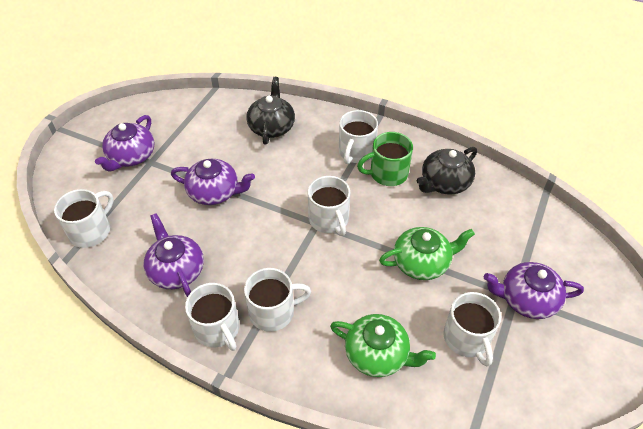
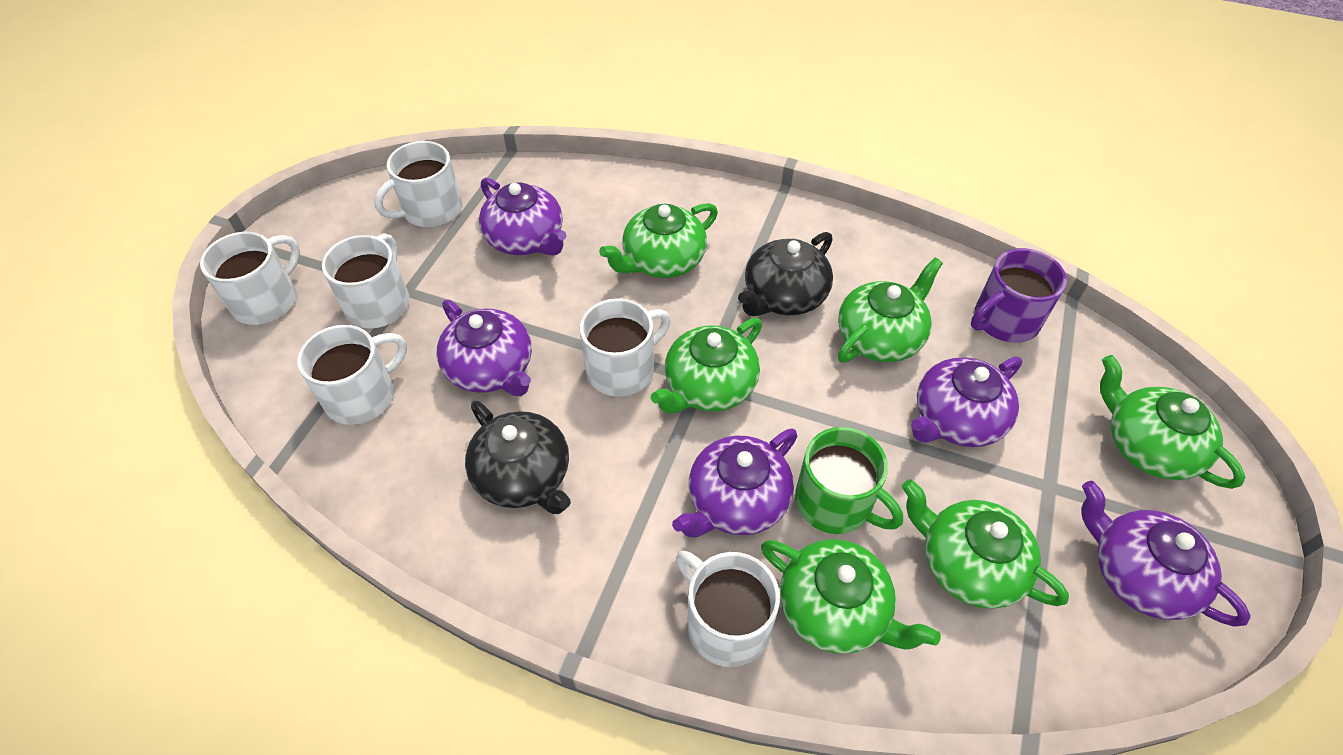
green teapot: 2 -> 6
purple mug: 0 -> 1
purple teapot: 4 -> 5

